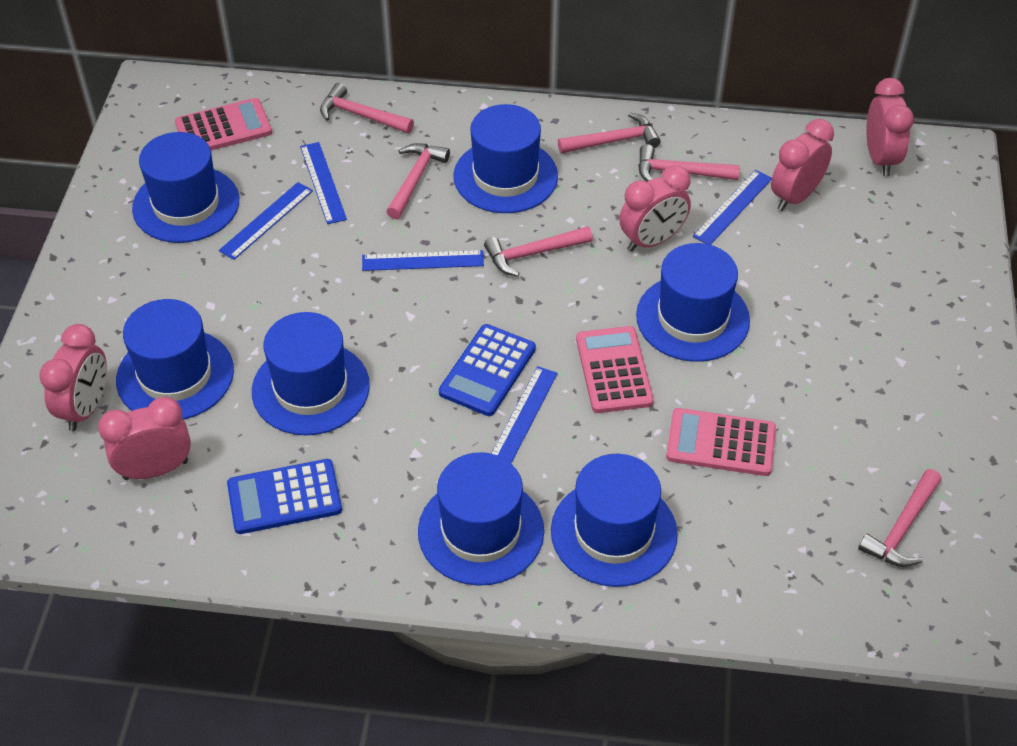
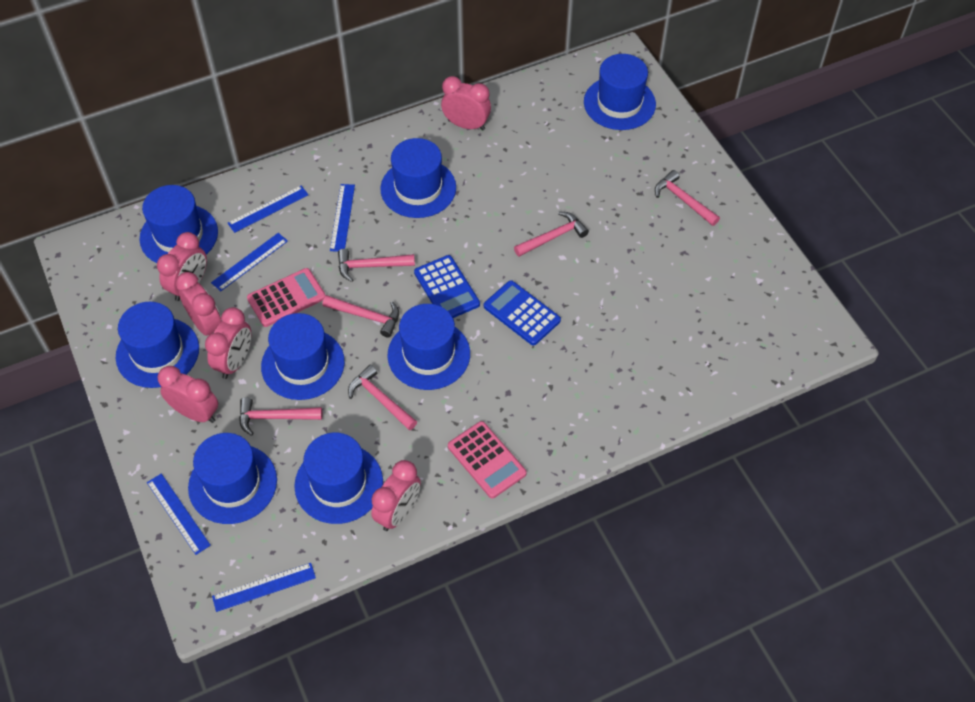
blue hat: 7 -> 8
pink calculator: 3 -> 2
pink clock: 5 -> 6

